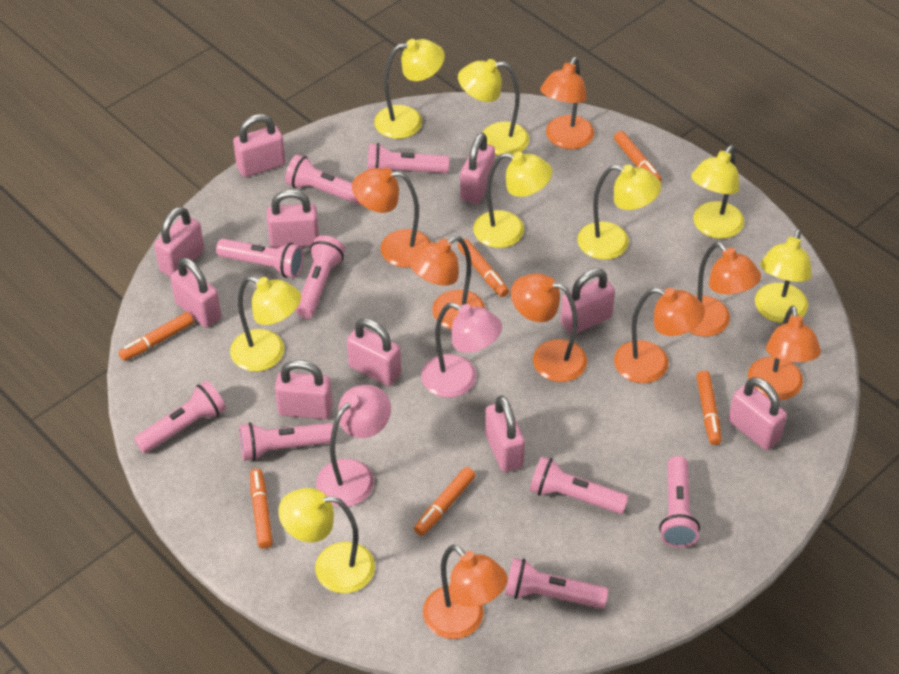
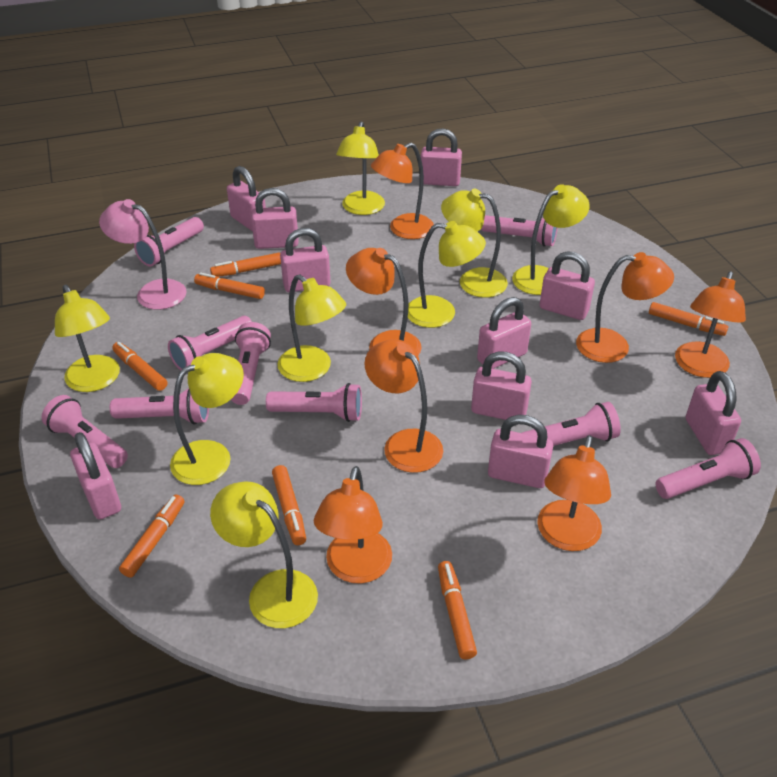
orange lamp: 8 -> 7
orange marker: 6 -> 7
pink lamp: 2 -> 1

